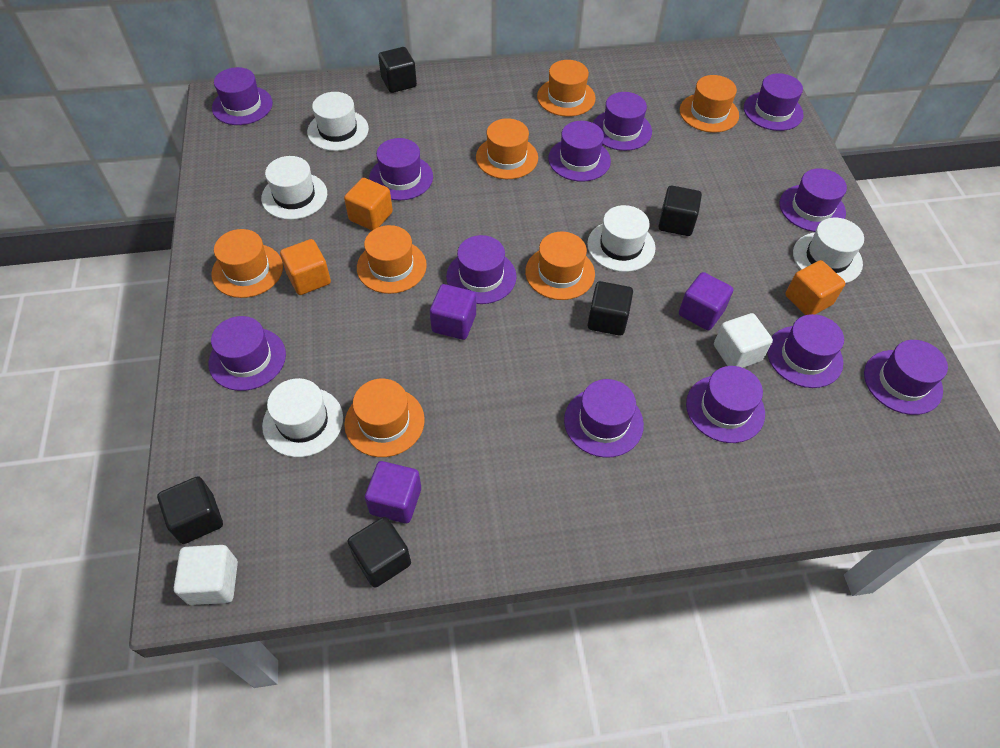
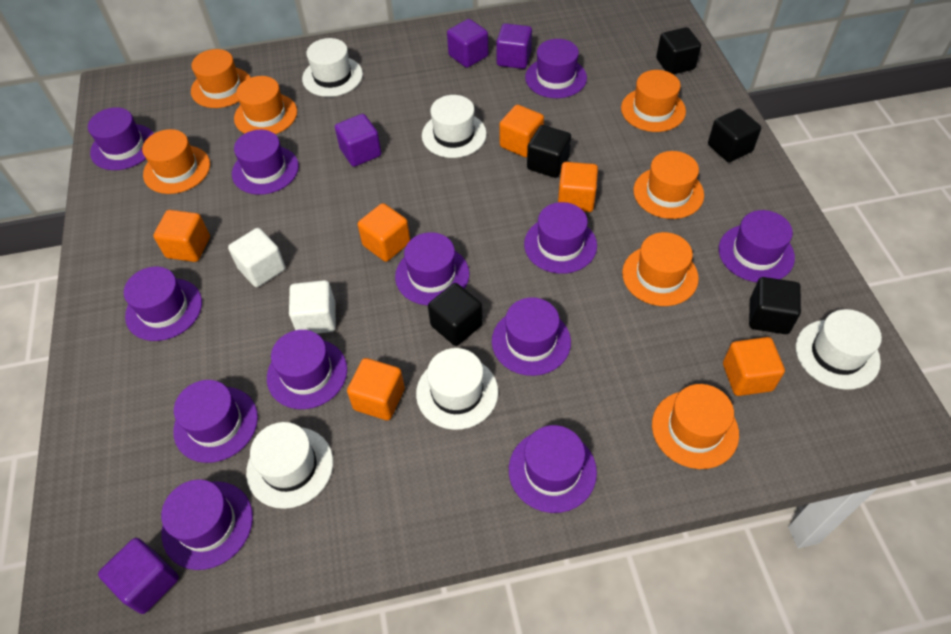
orange cube: 3 -> 6
purple cube: 3 -> 4

